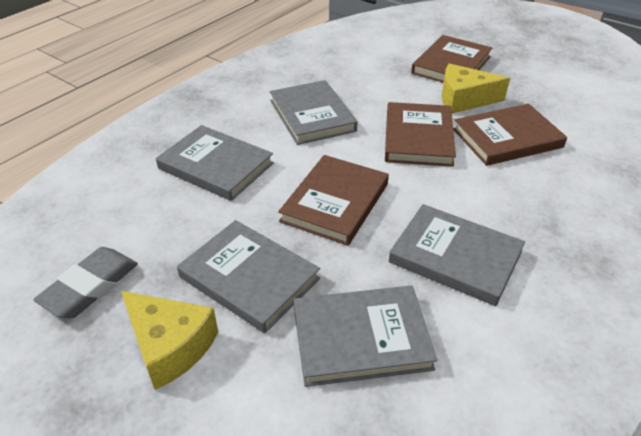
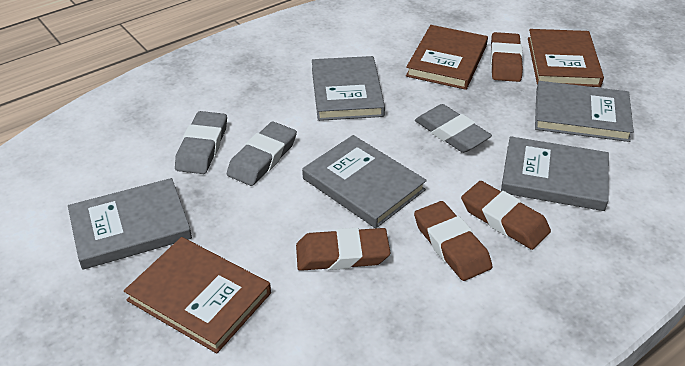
brown book: 4 -> 3
brown eraser: 0 -> 4
grey eraser: 1 -> 3
yellow cheese: 2 -> 0

